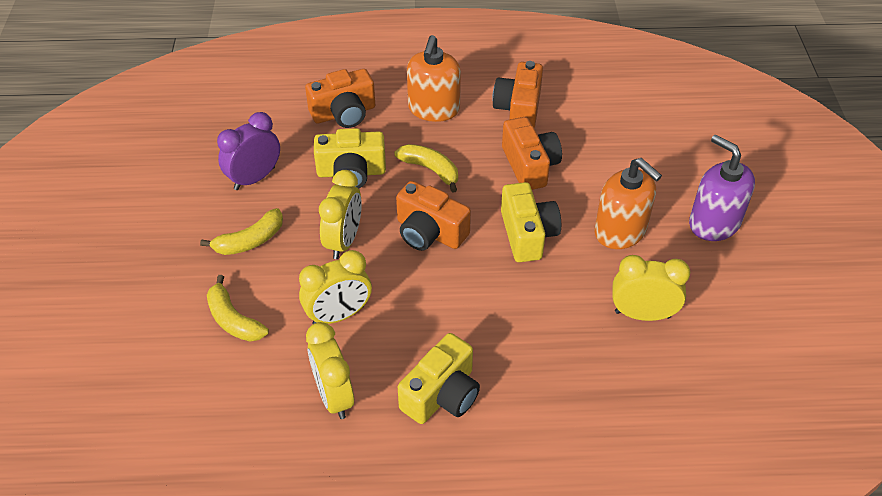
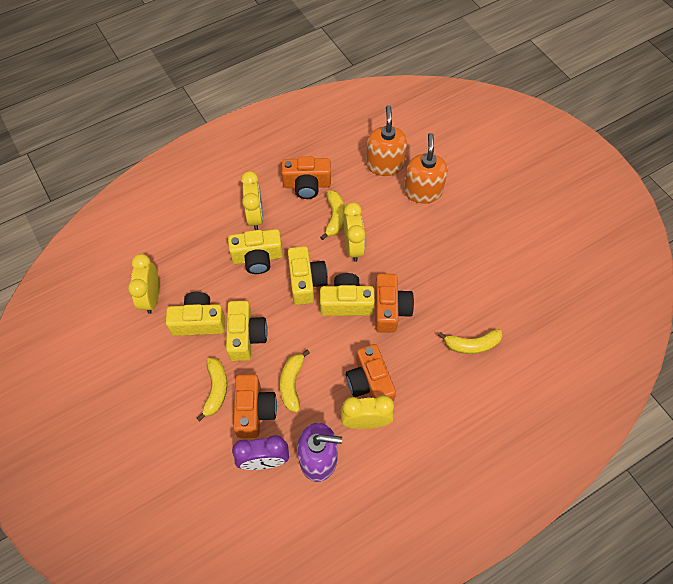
yellow banana: 3 -> 4
yellow camera: 3 -> 5

